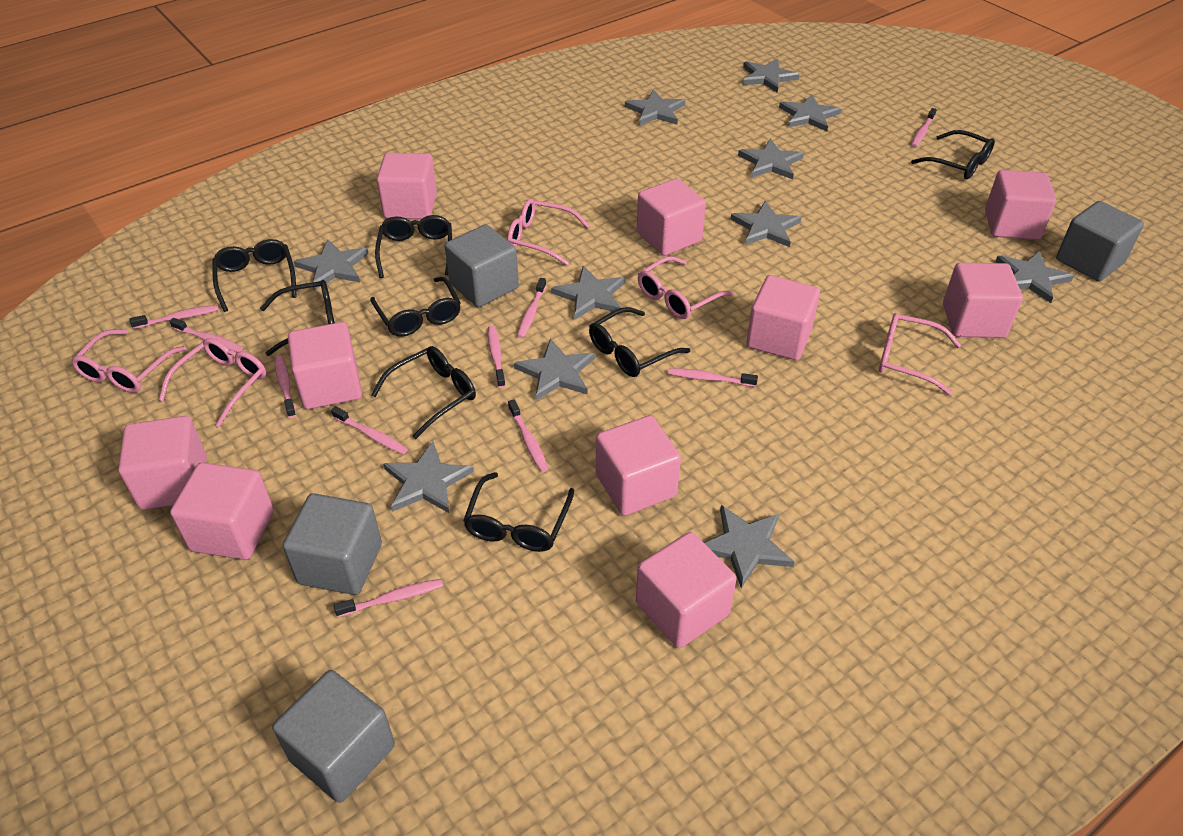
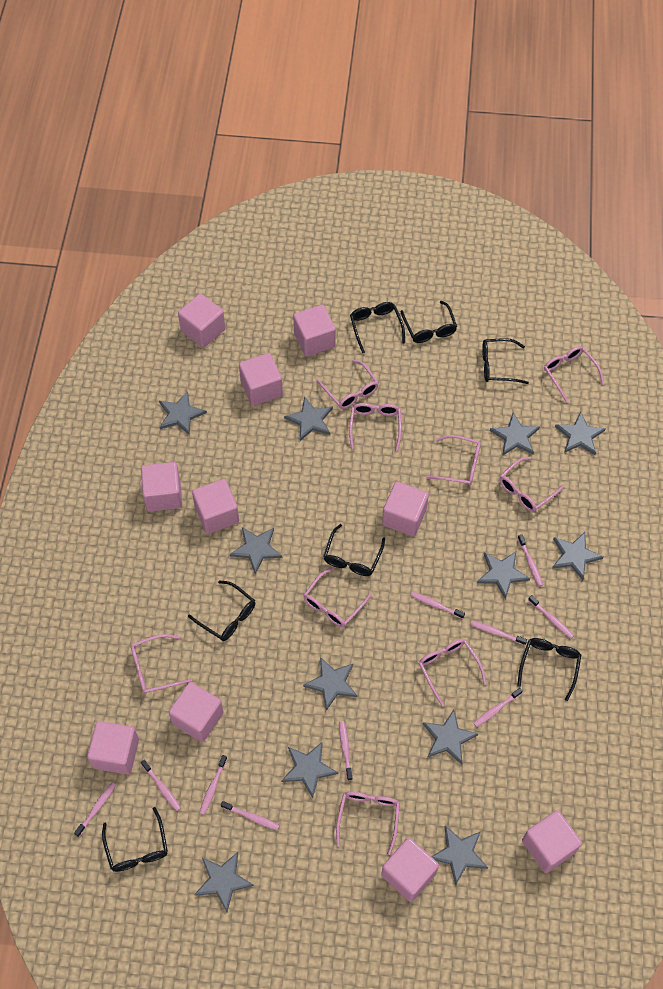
black glasses: 8 -> 7
grey cube: 4 -> 0
grey star: 11 -> 12
pink glasses: 5 -> 9

